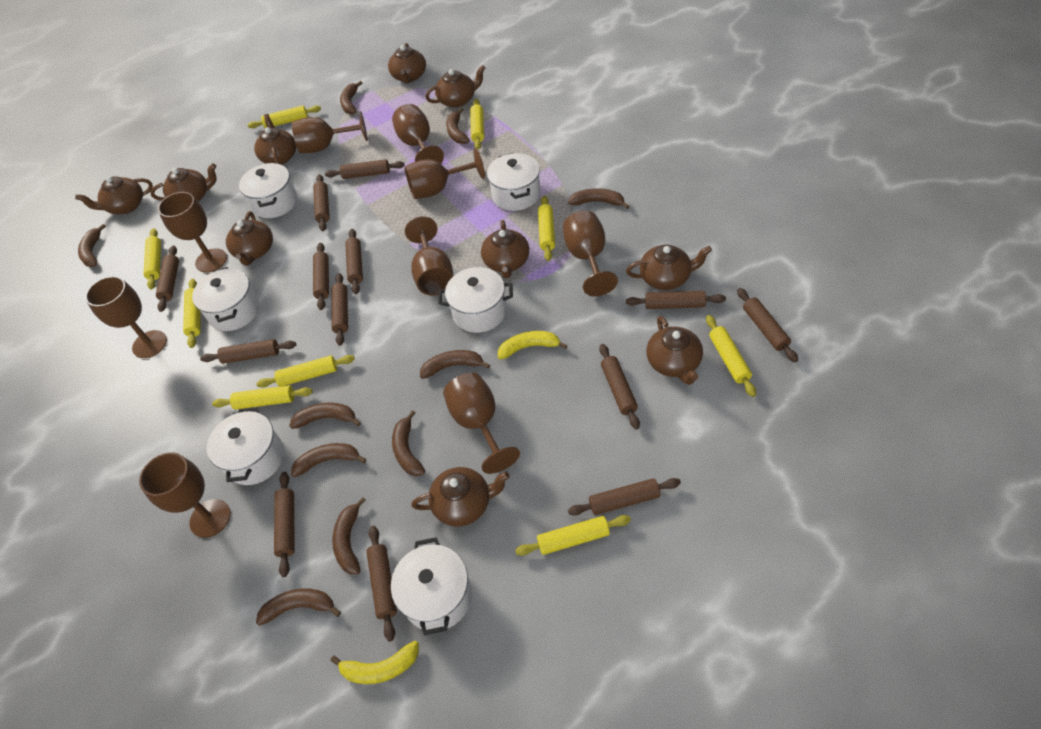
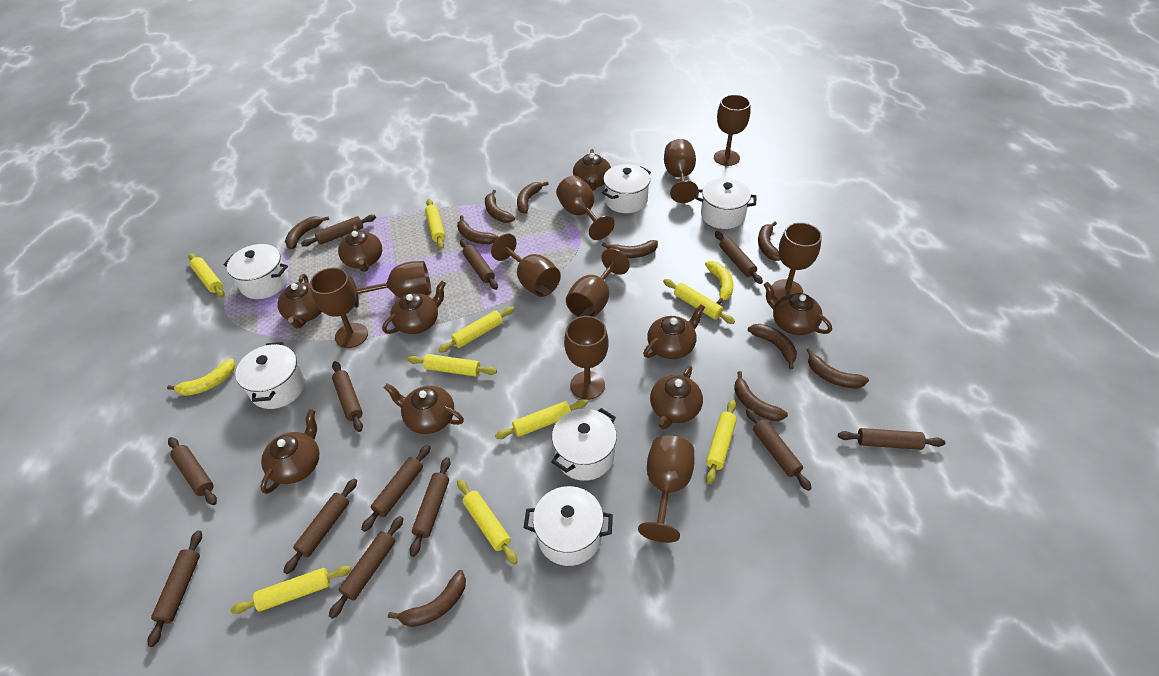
brown goblet: 9 -> 10
brown rolling pin: 13 -> 12
brown teapot: 10 -> 9

